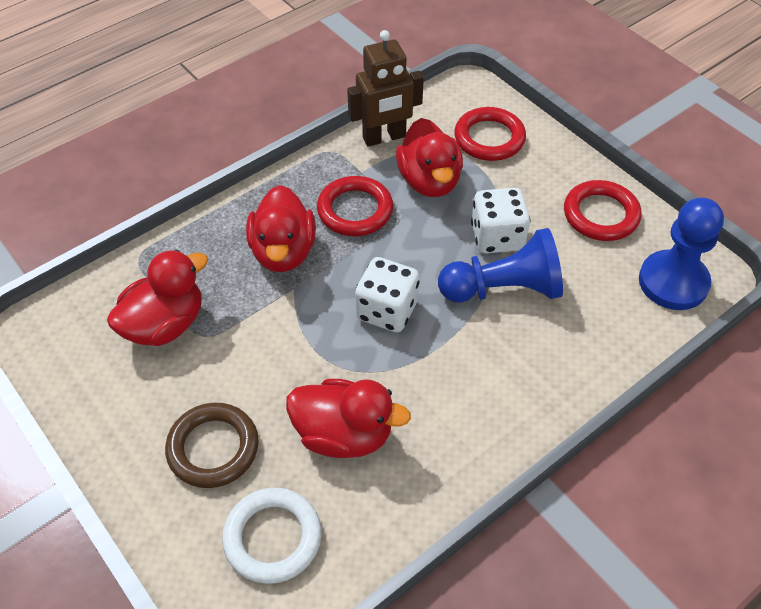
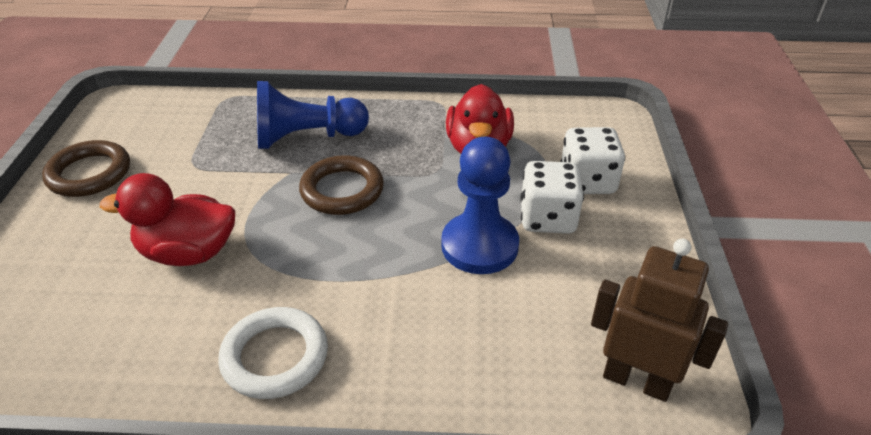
brown ring: 1 -> 2
red duck: 4 -> 2
red ring: 3 -> 0

